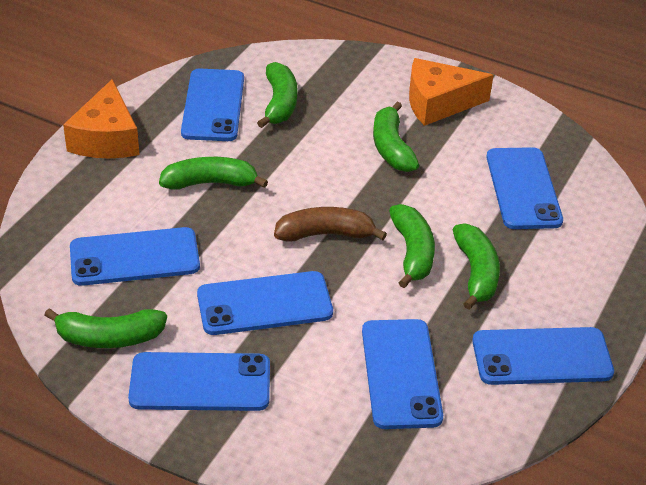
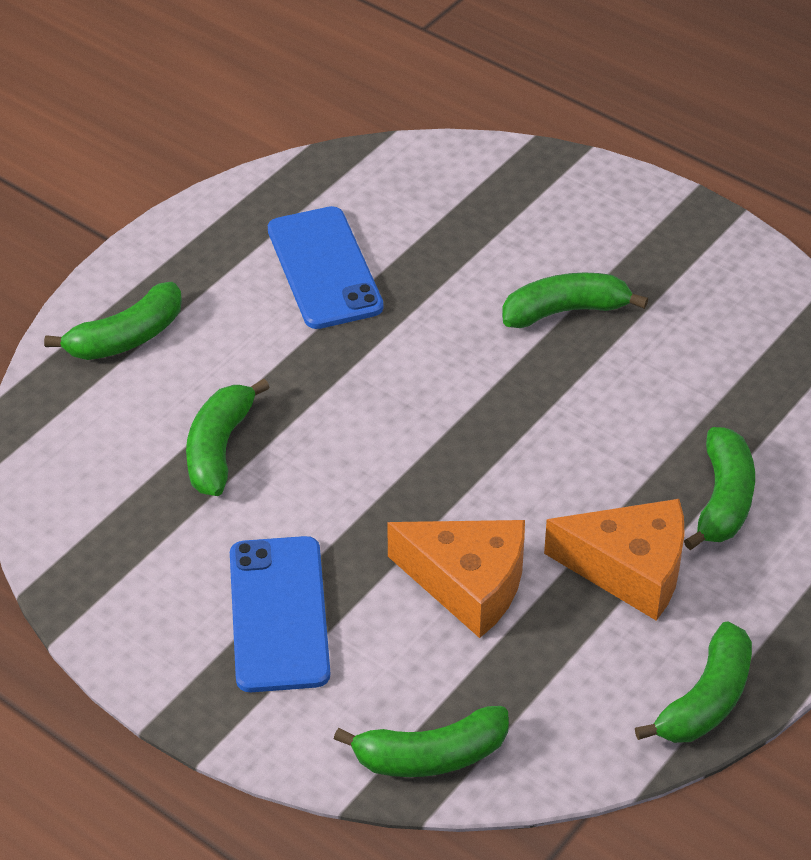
blue phone: 7 -> 2
brown banana: 1 -> 0

